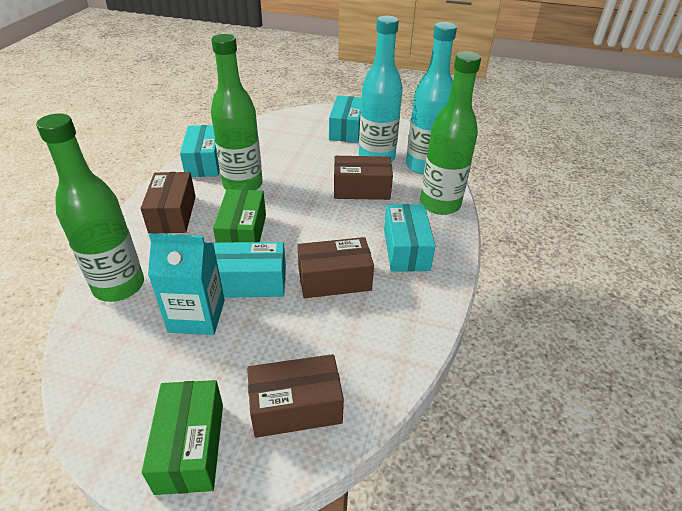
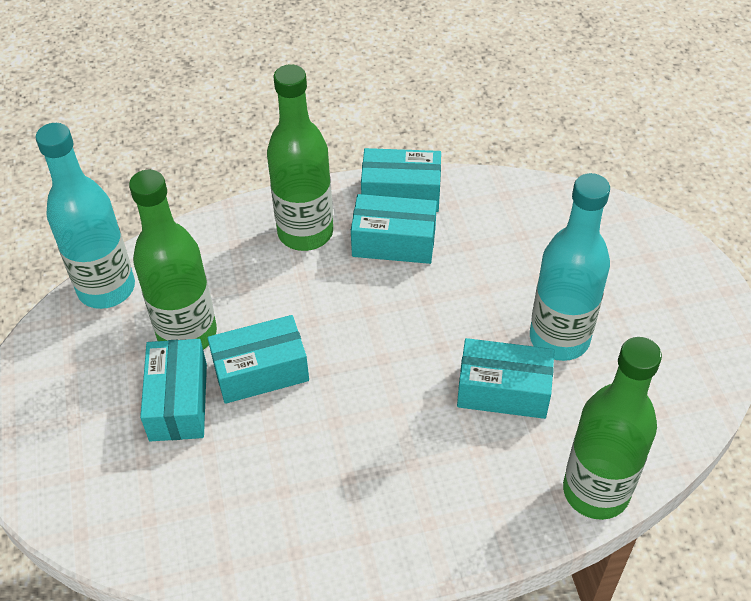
brown box: 4 -> 0
green box: 2 -> 0
turquoise box: 4 -> 5
turquoise carton: 1 -> 0

